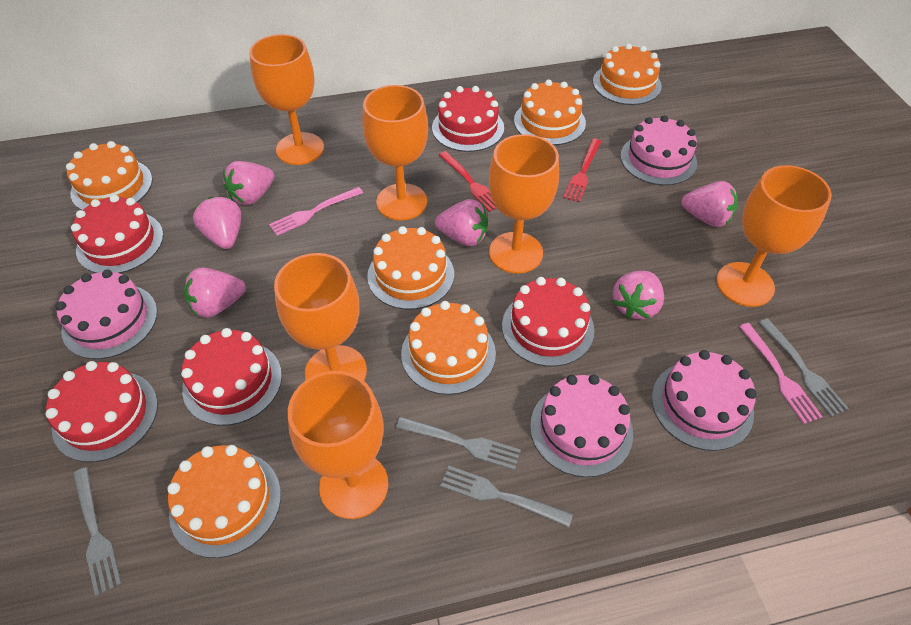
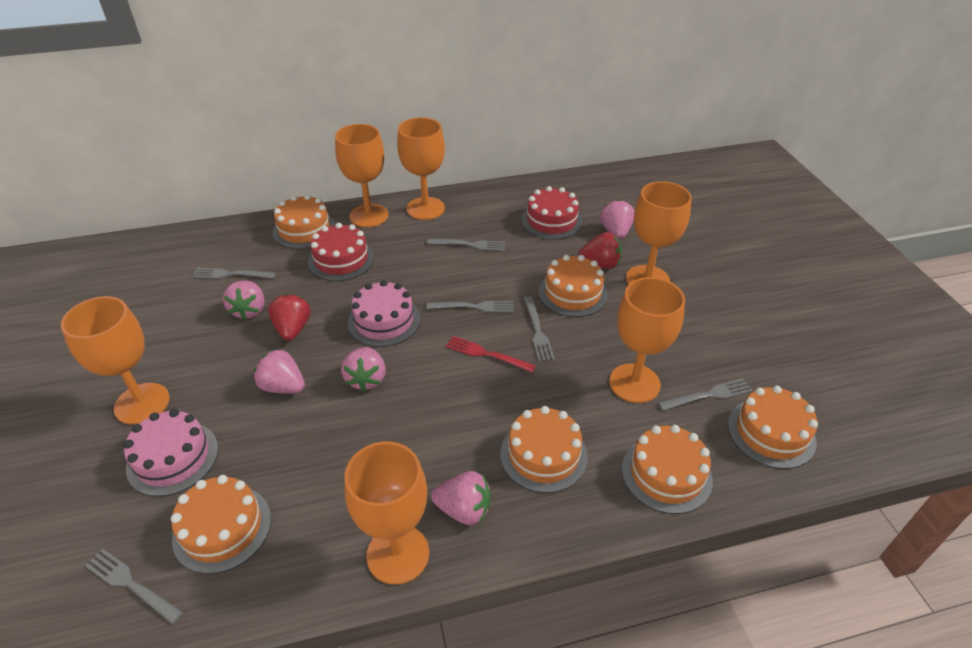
grey fork: 4 -> 6
pink cake: 4 -> 2
pink fork: 2 -> 0
pink strawberry: 6 -> 5
red cake: 5 -> 2
red fork: 2 -> 1
red strawberry: 0 -> 2

